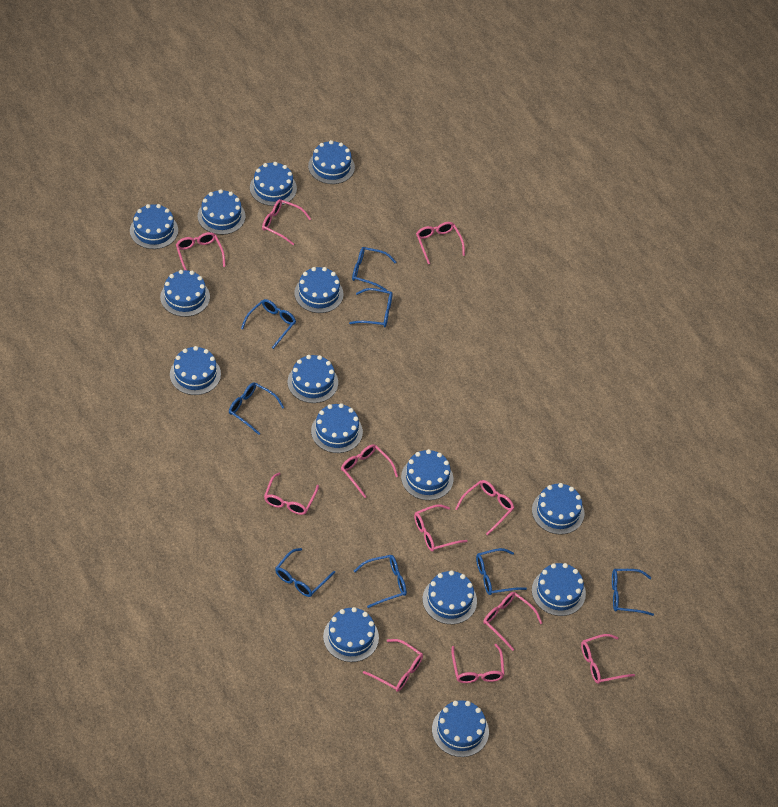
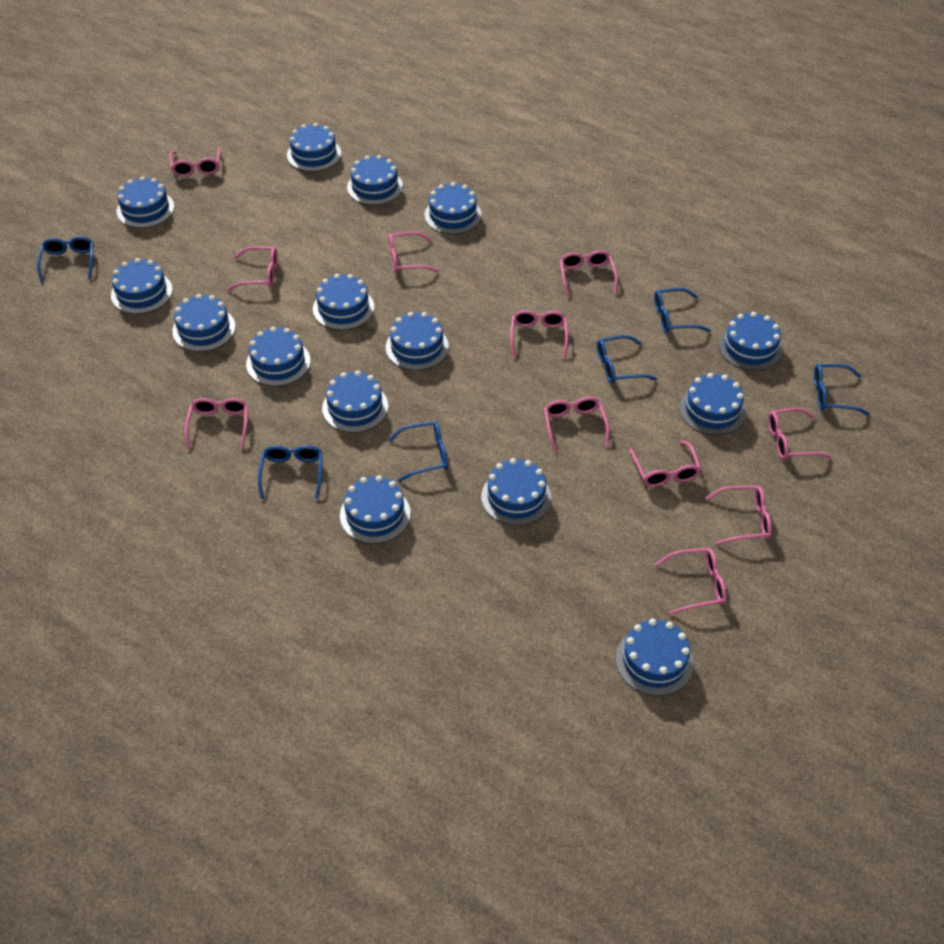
blue glasses: 8 -> 6

